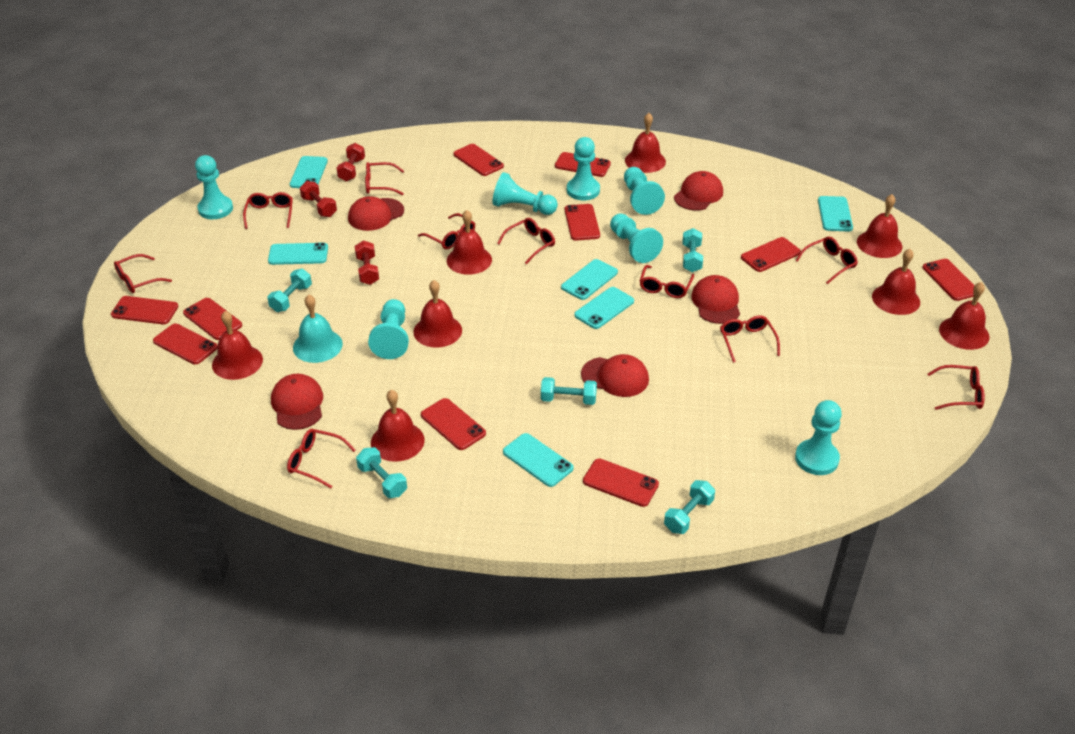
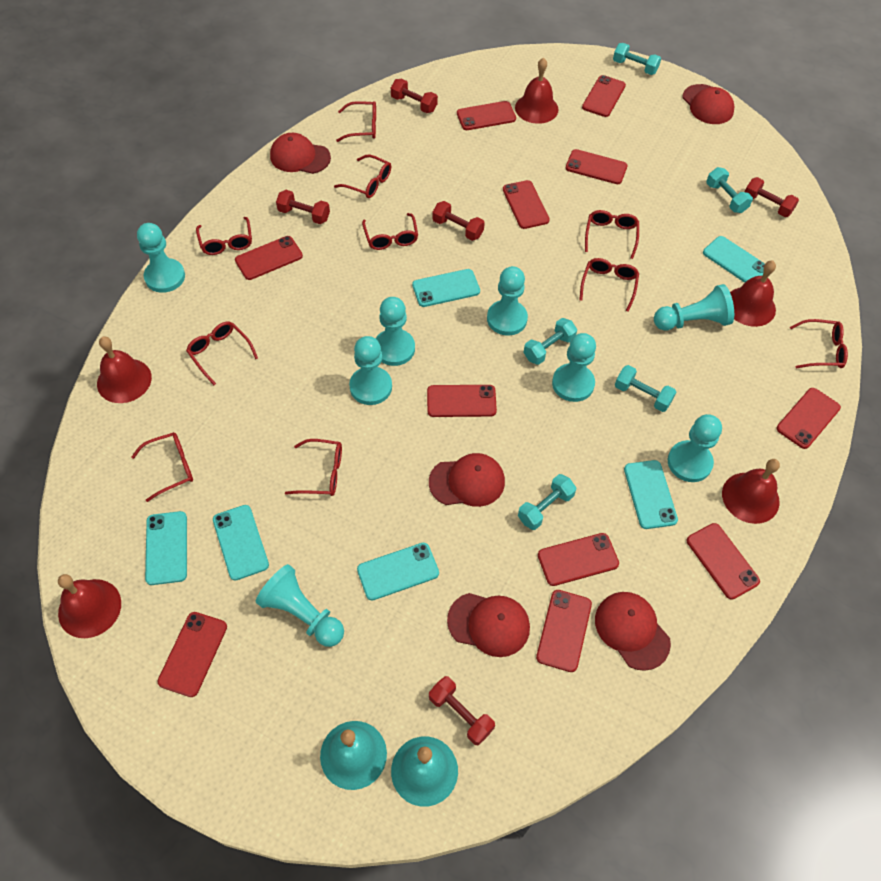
red bell: 8 -> 5
red dumbbell: 3 -> 5
red phone: 10 -> 11
turquoise bell: 1 -> 2
turquoise pawn: 7 -> 8

